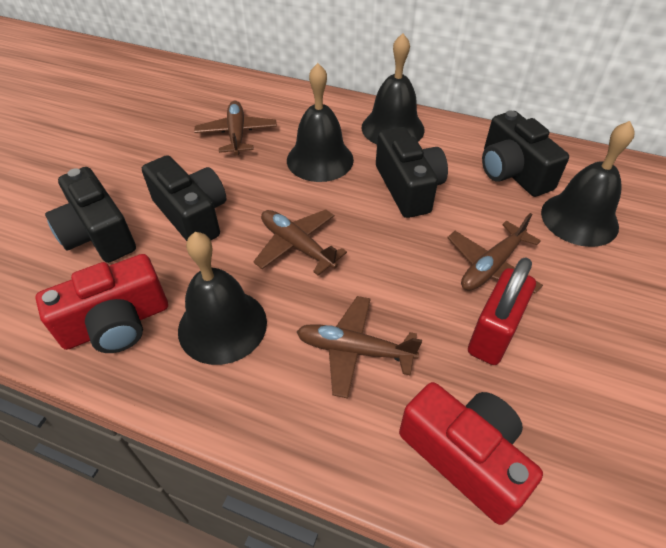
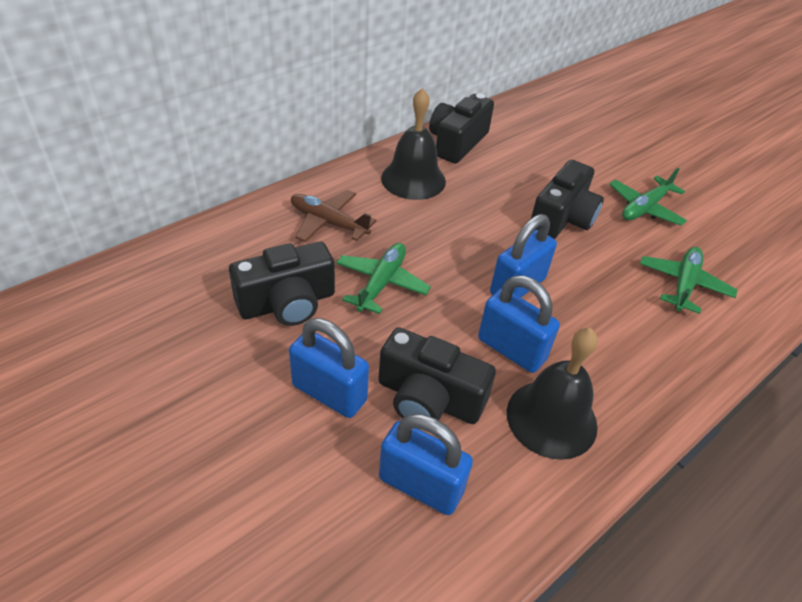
black bell: 4 -> 2
blue padlock: 0 -> 4
brown plane: 4 -> 1
green plane: 0 -> 3
red camera: 2 -> 0
red padlock: 1 -> 0

